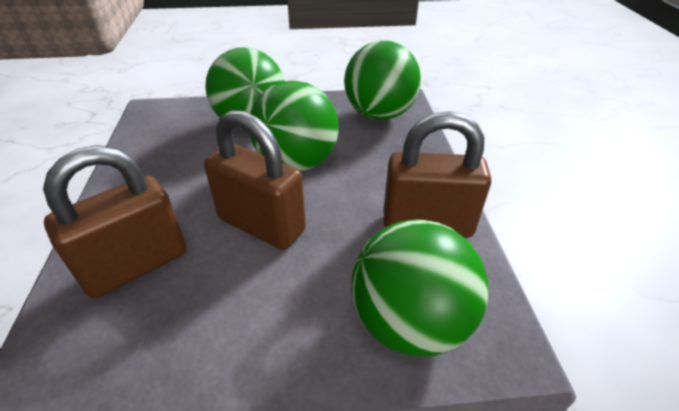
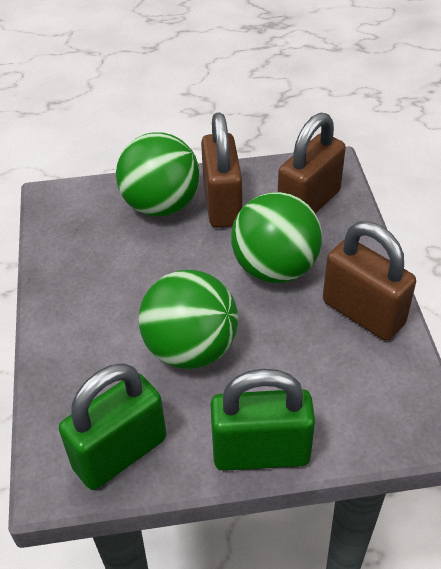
green ball: 4 -> 3
green padlock: 0 -> 2

